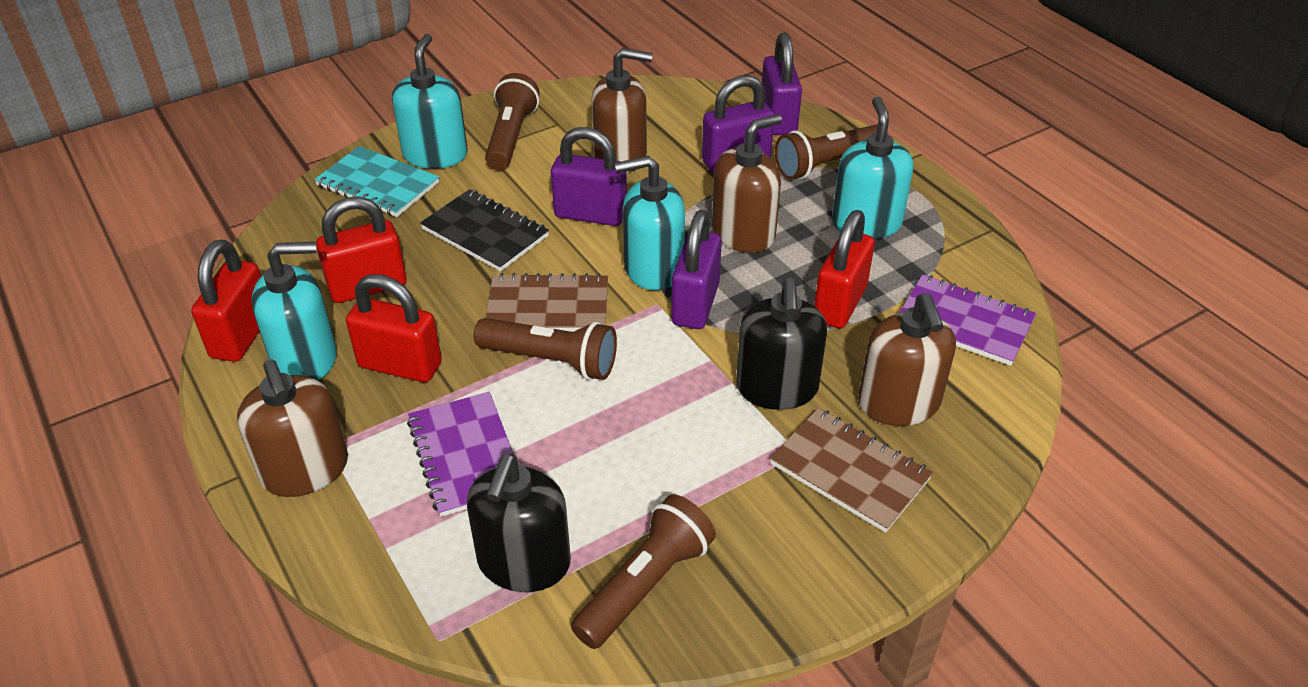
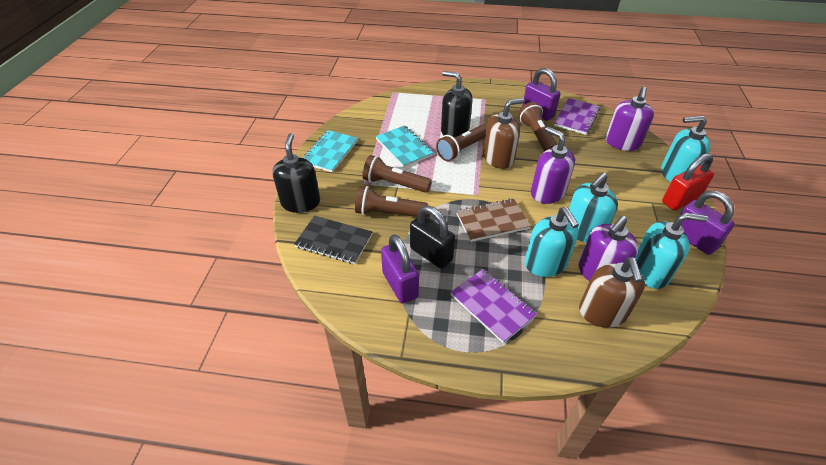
black padlock: 0 -> 1
brown notebook: 2 -> 1
brown soap dispenser: 4 -> 2
purple padlock: 4 -> 3
purple soap dispenser: 0 -> 3
red padlock: 4 -> 1
turquoise notebook: 1 -> 2

